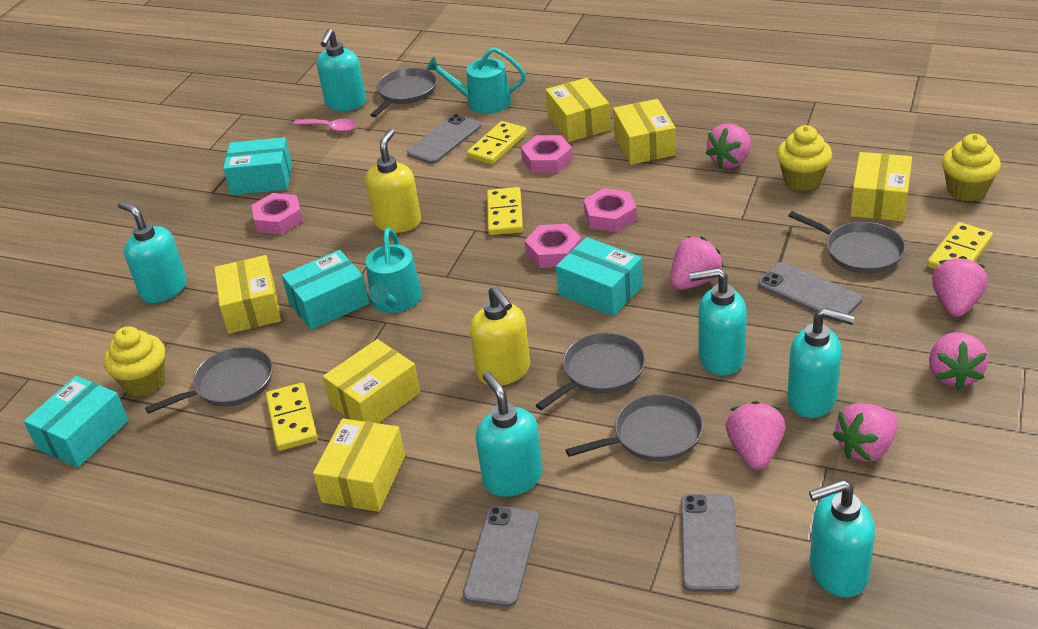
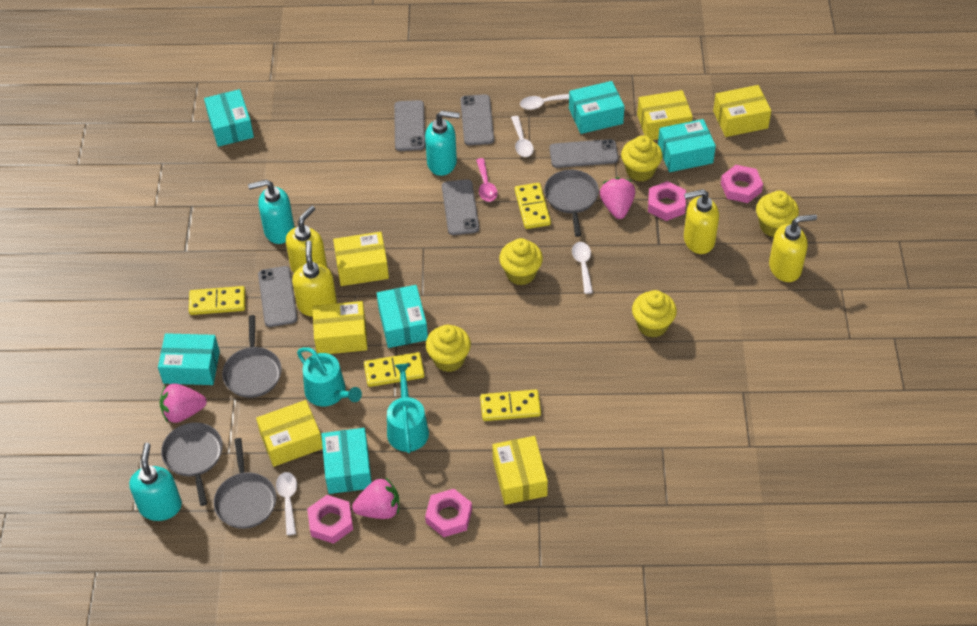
grey pan: 5 -> 4
grey phone: 4 -> 5
pink strawberry: 6 -> 3
turquoise box: 4 -> 6
turquoise soap dispenser: 6 -> 3
white spoon: 0 -> 4
yellow cupcake: 3 -> 5
yellow soap dispenser: 2 -> 4

